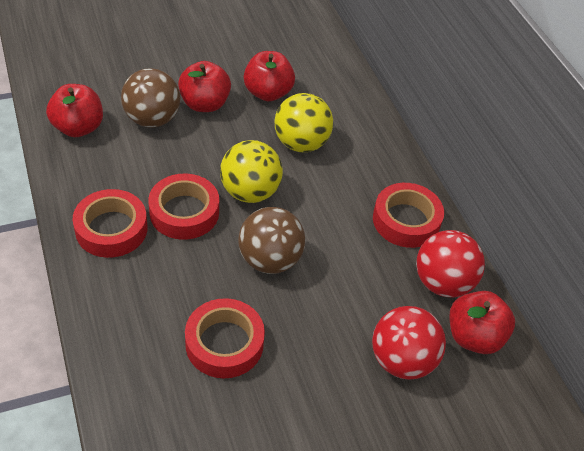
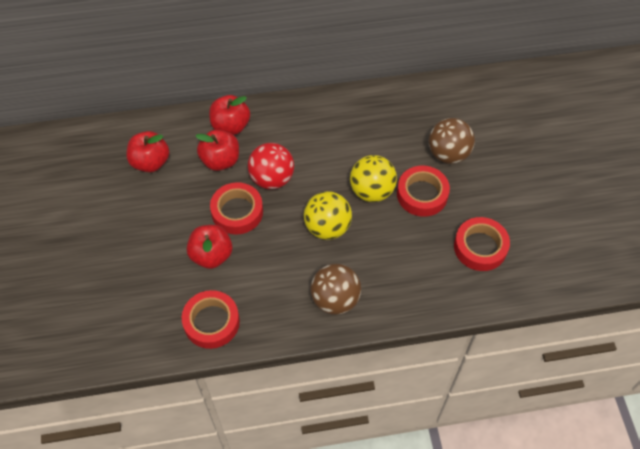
red ball: 2 -> 1

